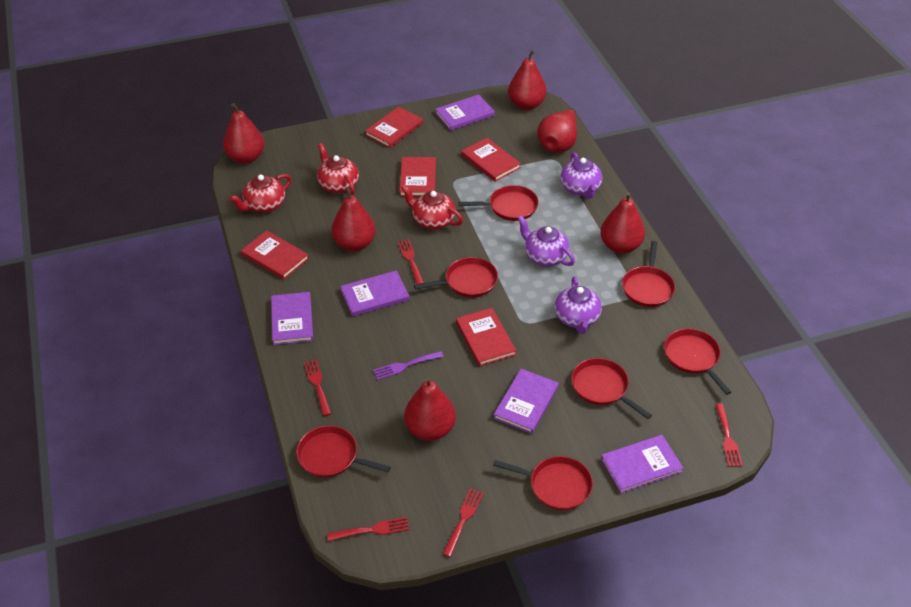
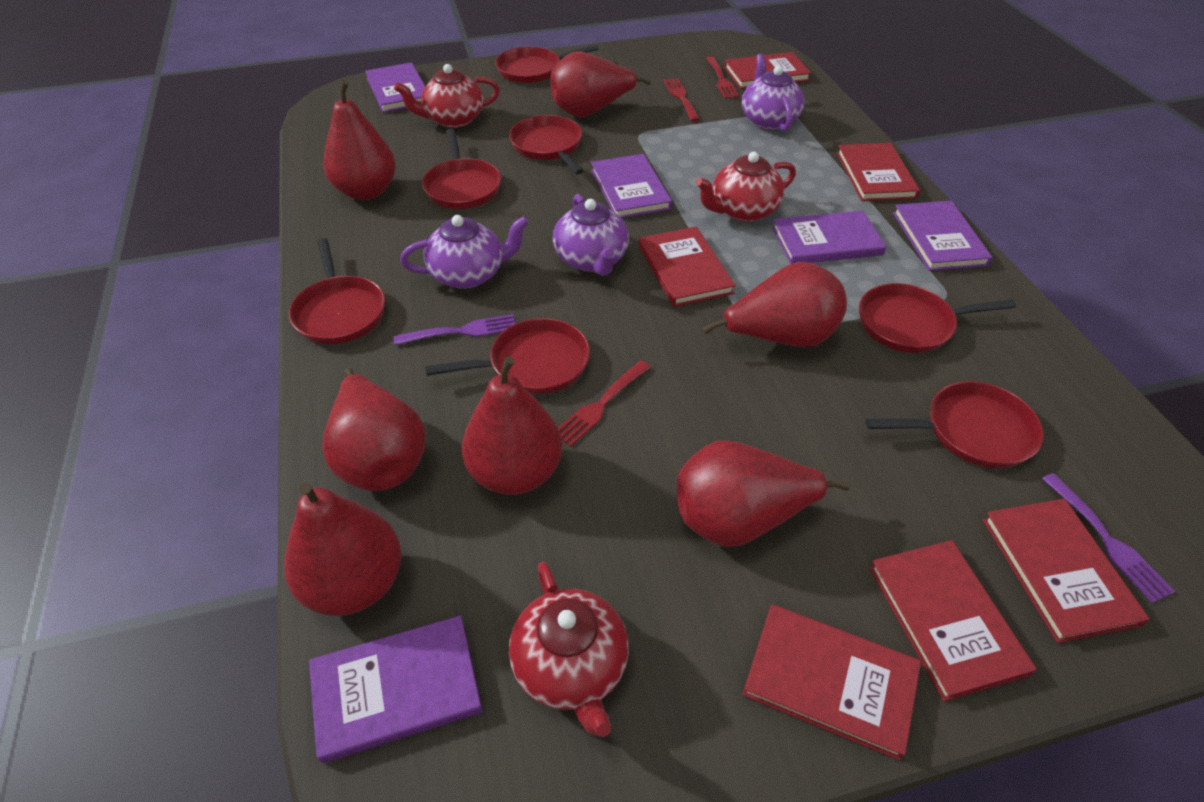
purple fork: 1 -> 2
red book: 5 -> 6
red fork: 5 -> 3
red pear: 6 -> 7

